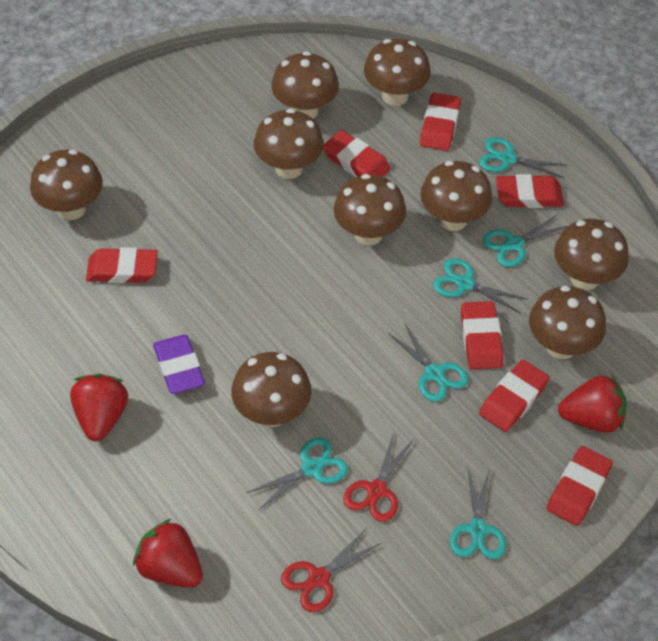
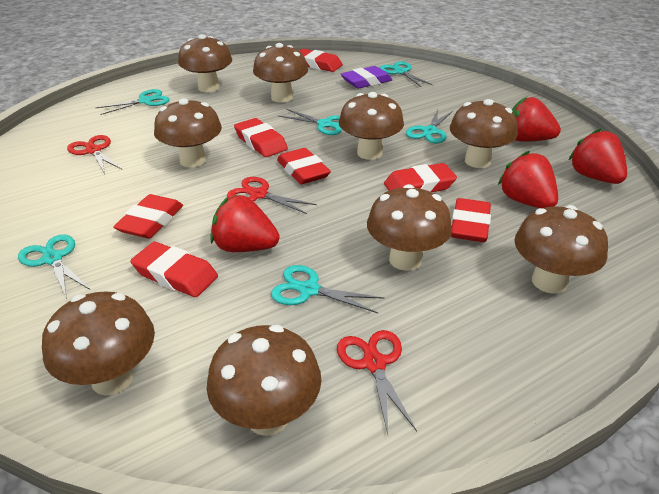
red scissors: 2 -> 3
red strawberry: 3 -> 4

